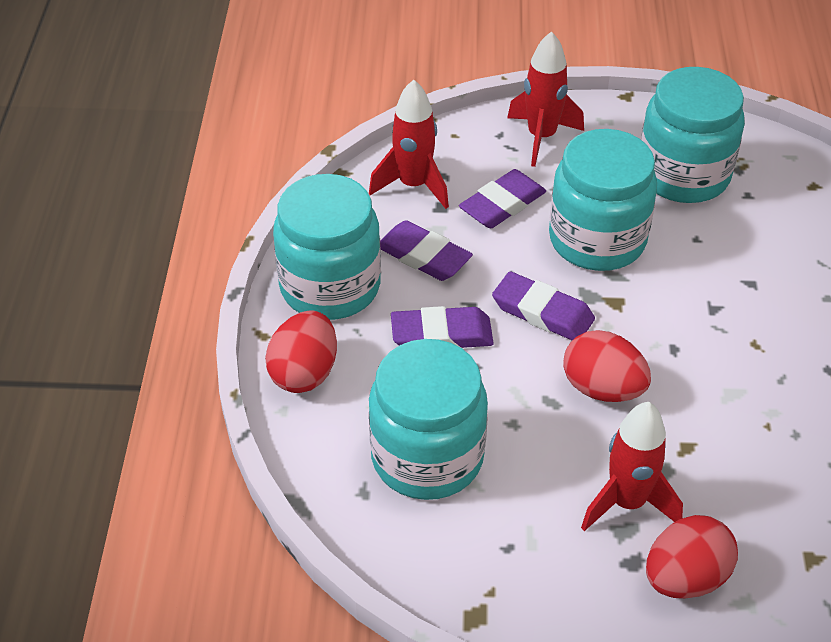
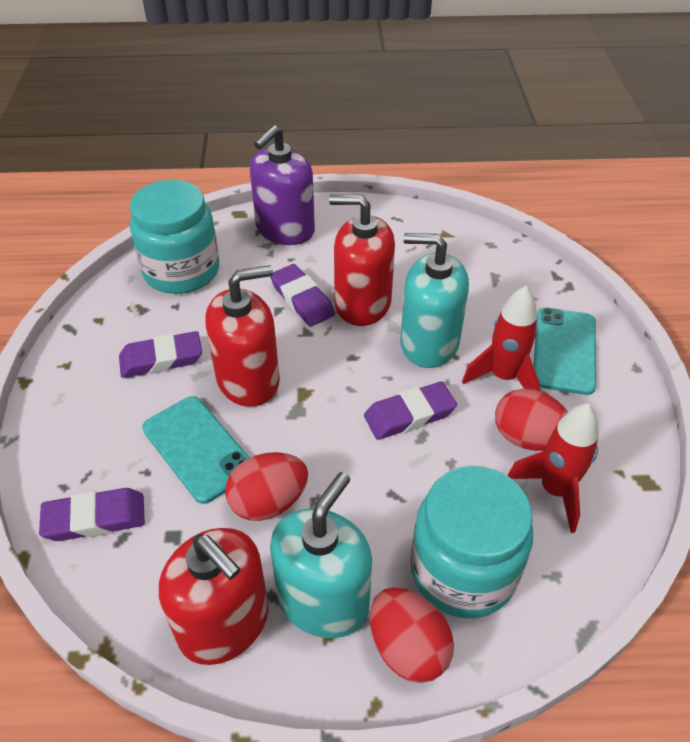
purple soap dispenser: 0 -> 1
red rocket: 3 -> 2
red soap dispenser: 0 -> 3
turquoise jar: 4 -> 2
turquoise phone: 0 -> 2
turquoise soap dispenser: 0 -> 2

